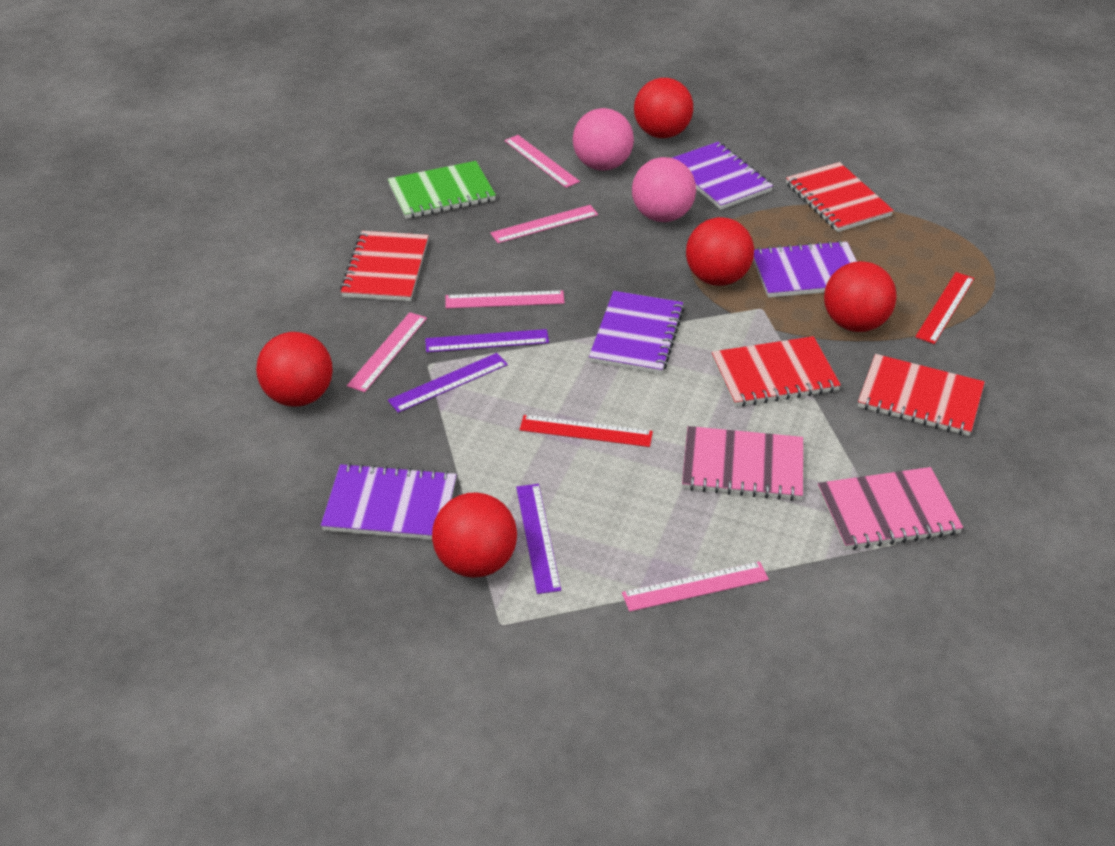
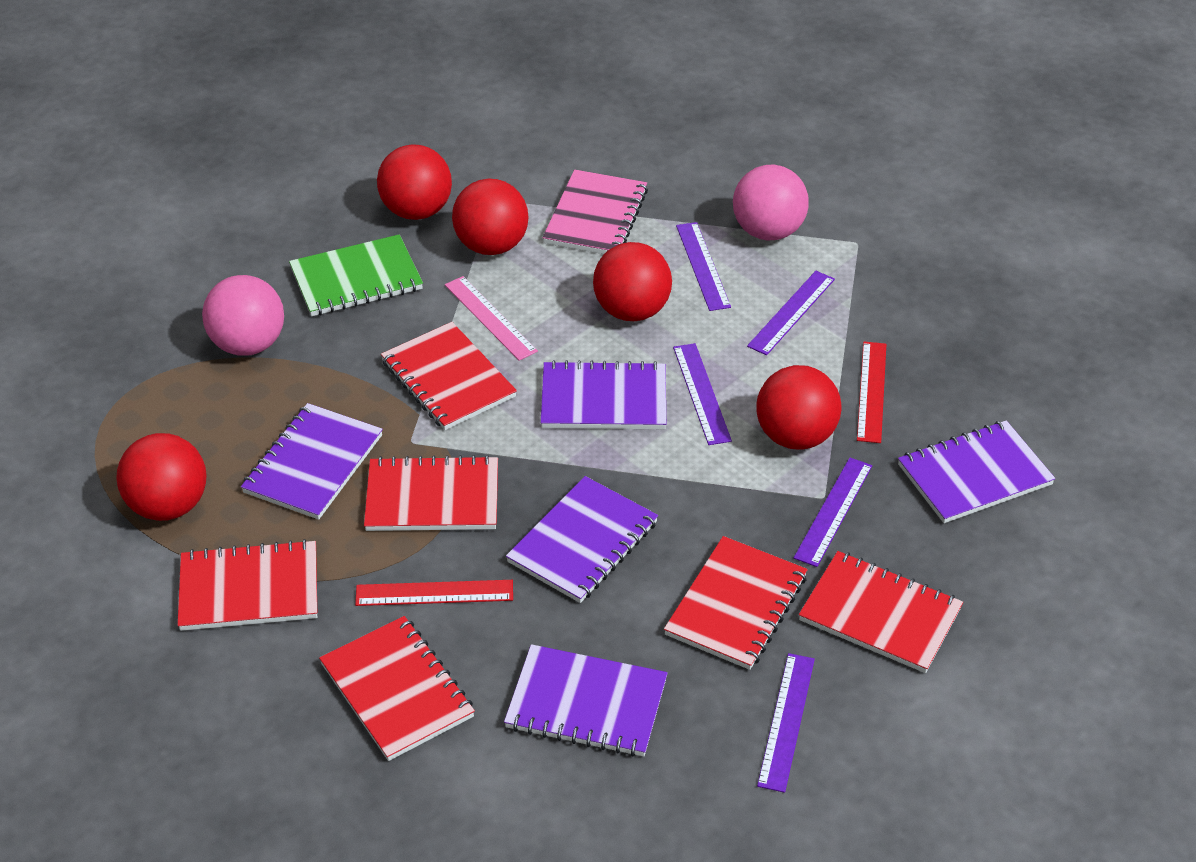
pink notebook: 2 -> 1
pink ruler: 5 -> 1
purple notebook: 4 -> 5
purple ruler: 3 -> 5
red notebook: 4 -> 6

